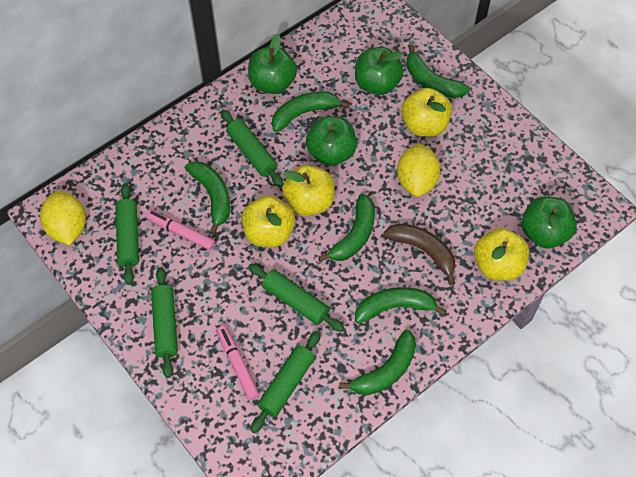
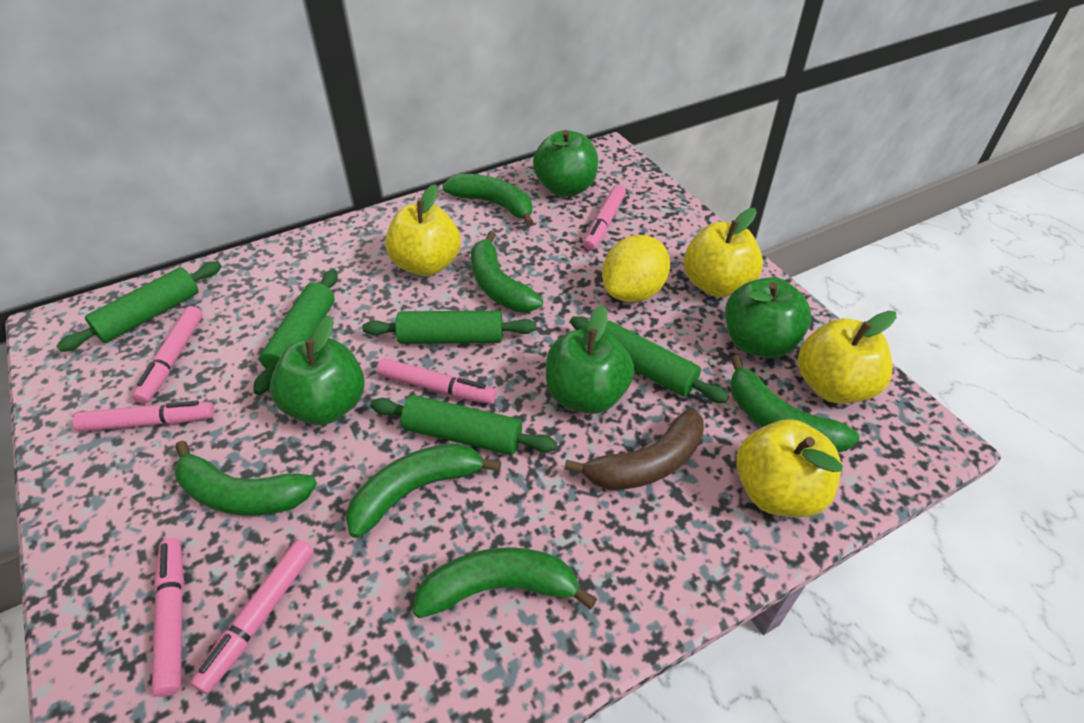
pink marker: 2 -> 6
yellow lemon: 2 -> 1

